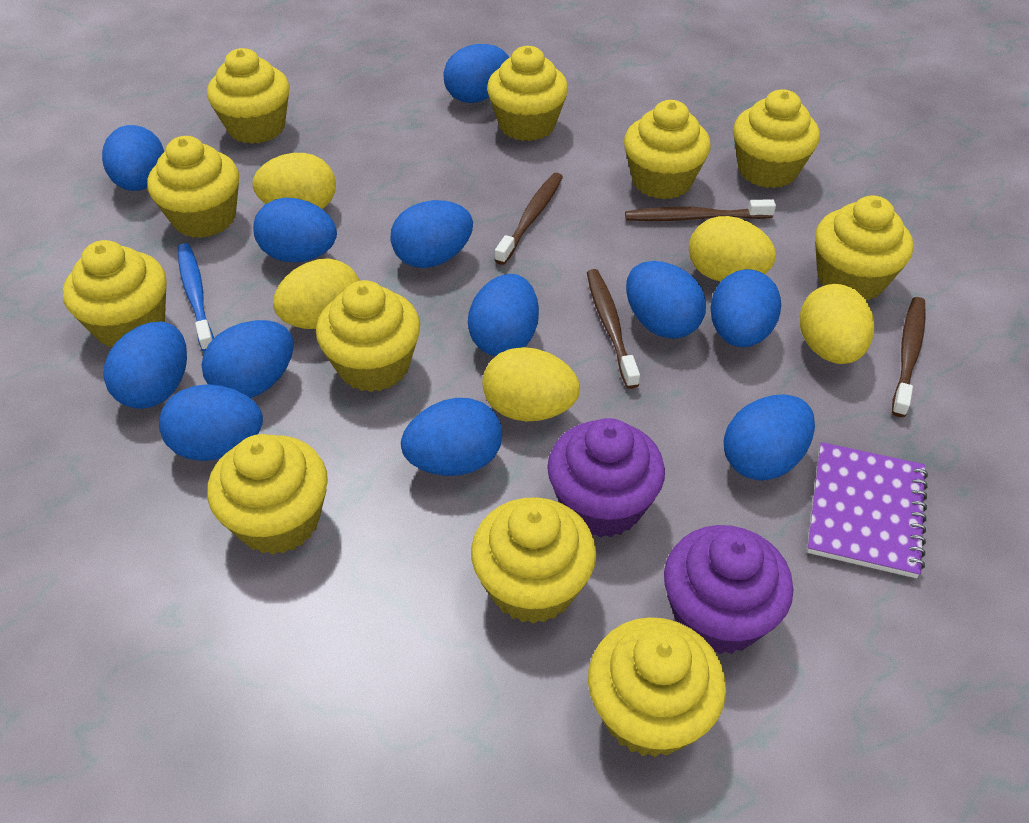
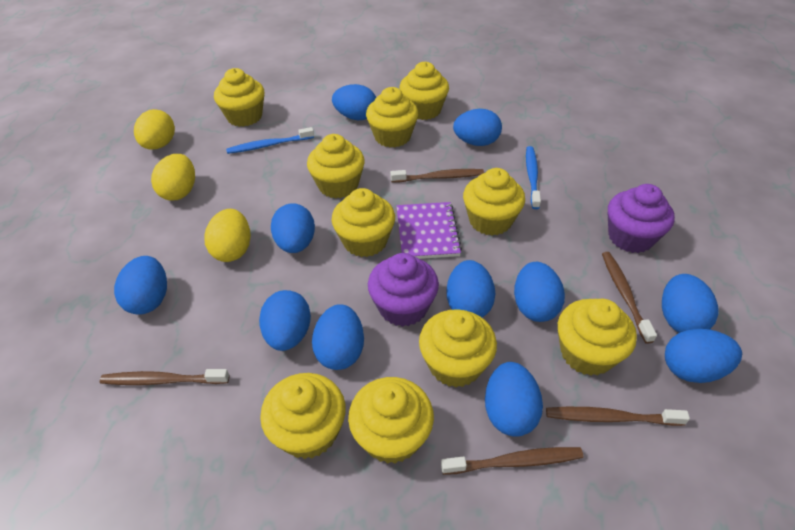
blue egg: 12 -> 11
blue toothbrush: 1 -> 2
brown toothbrush: 4 -> 5
yellow cupcake: 11 -> 10
yellow egg: 5 -> 3

